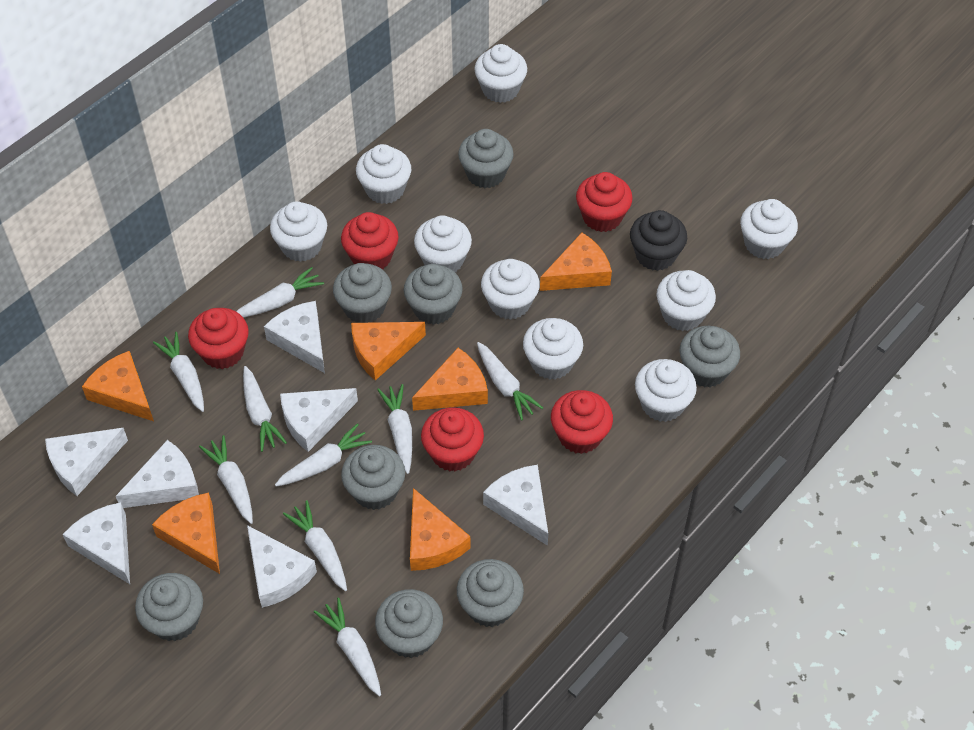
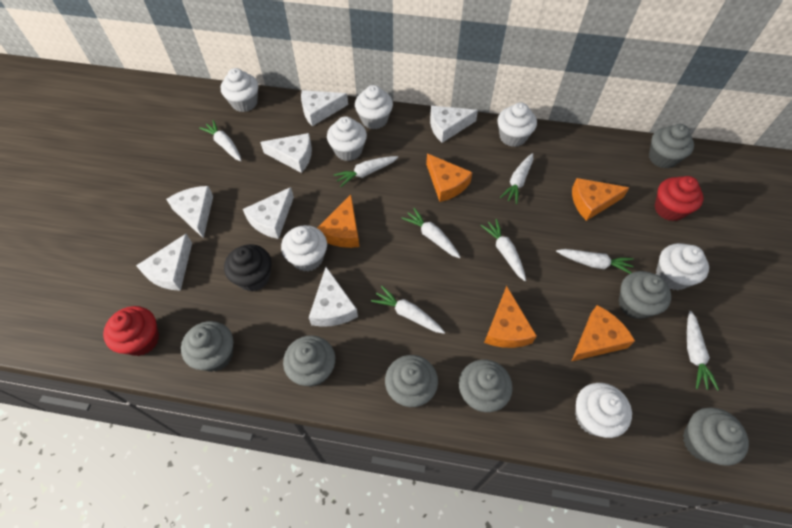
grey cupcake: 8 -> 7
orange cheese: 6 -> 5
red cupcake: 5 -> 2
white carrot: 9 -> 8
white cupcake: 9 -> 7

